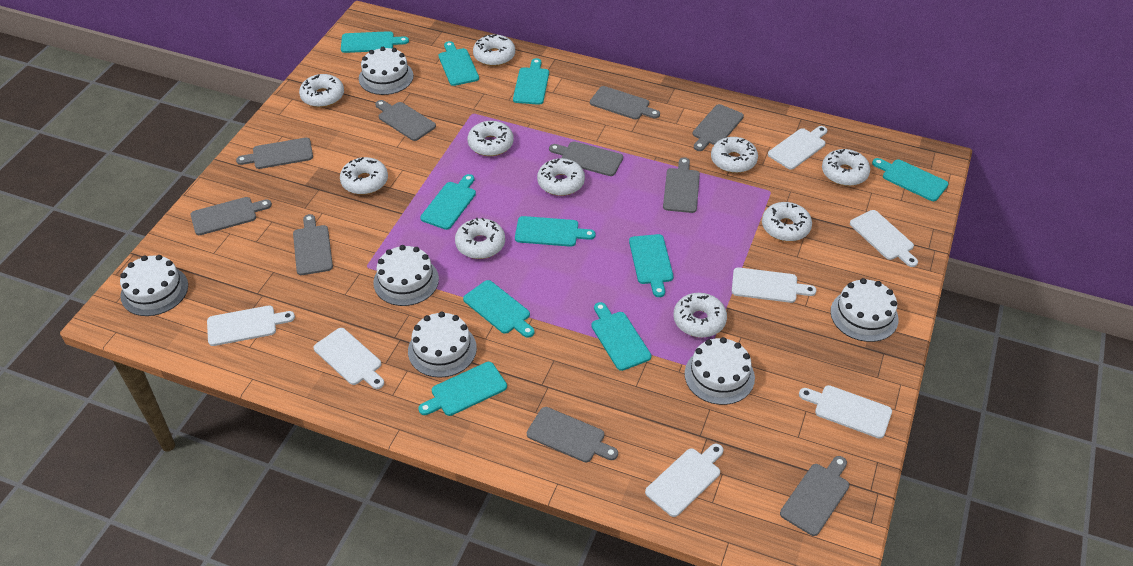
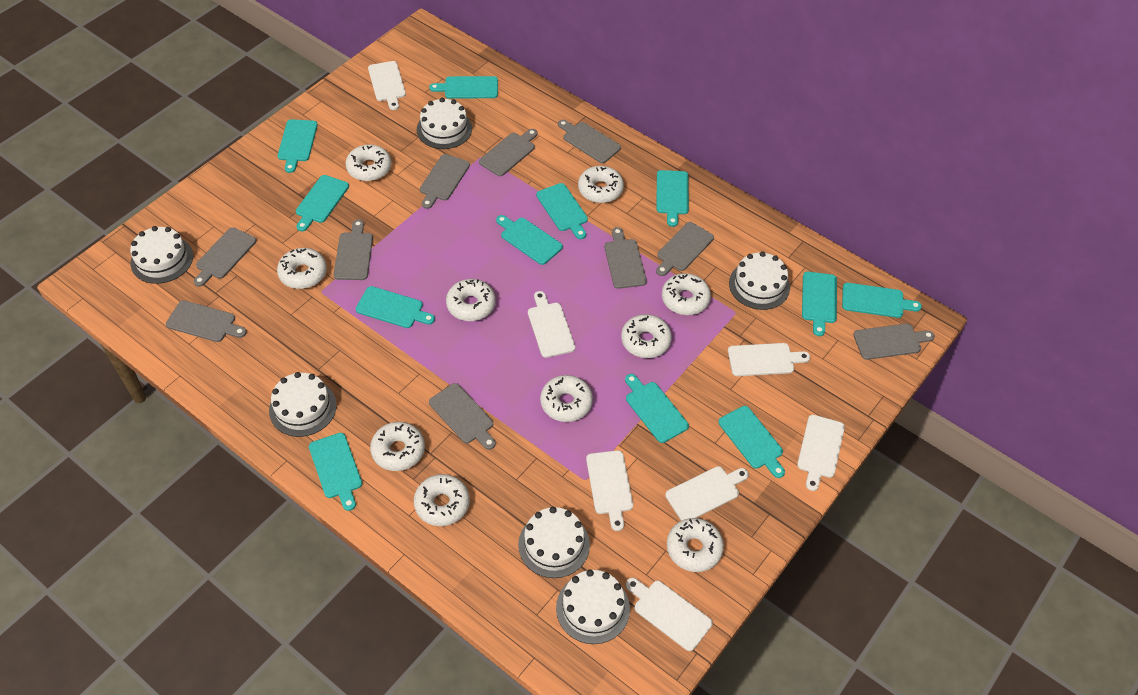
turquoise cutting board: 10 -> 12

